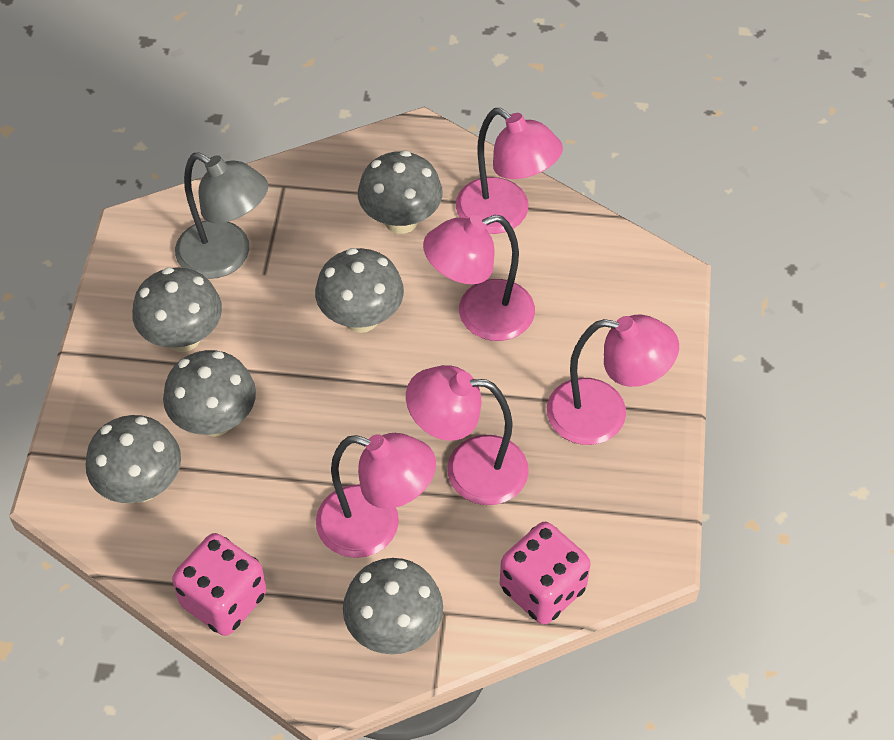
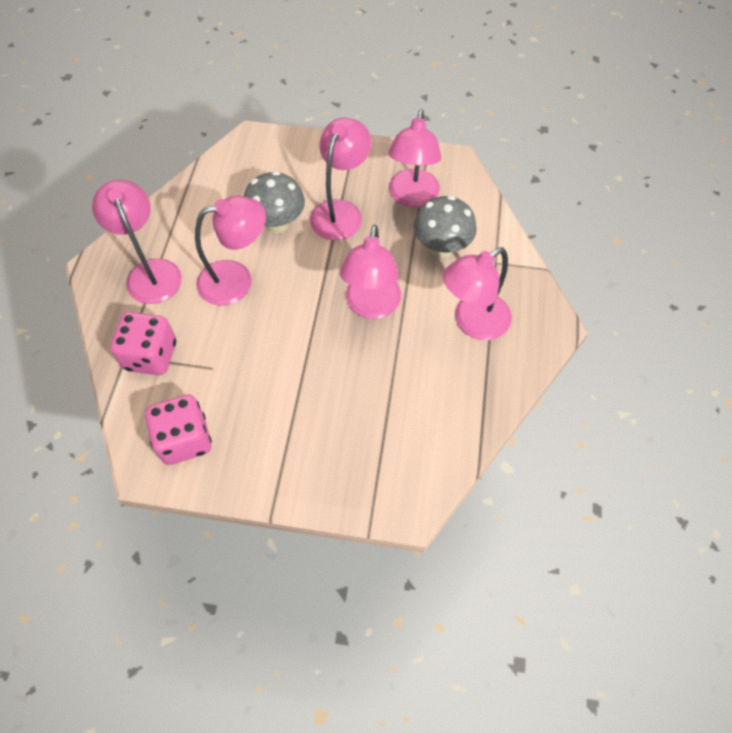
grey lamp: 1 -> 0
grey mushroom: 6 -> 2
pink lamp: 5 -> 6

